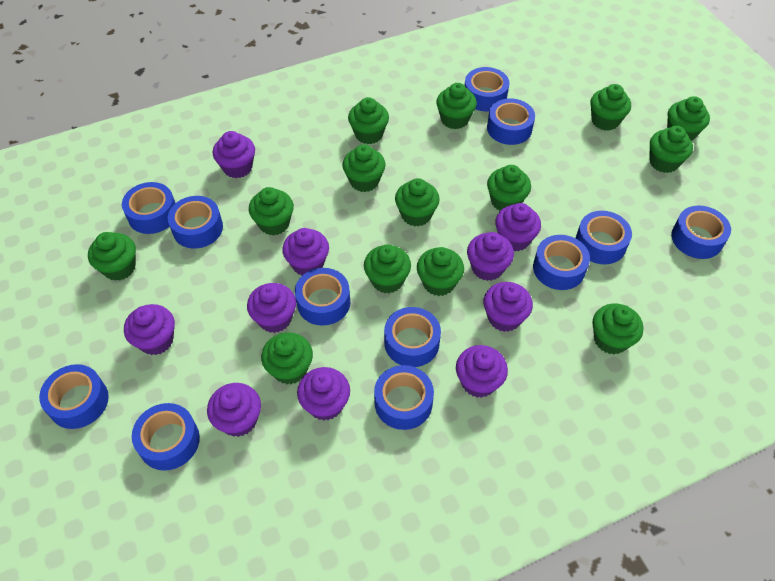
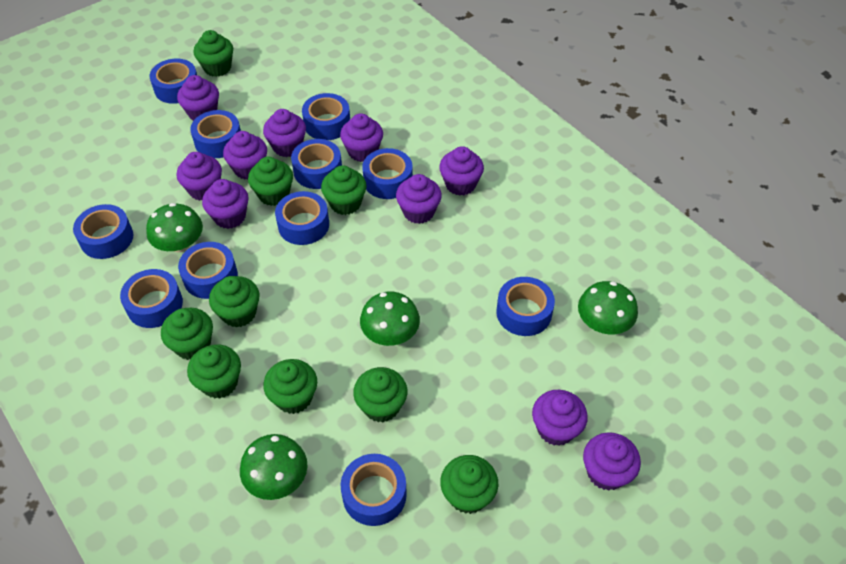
blue tape: 12 -> 11
green cupcake: 14 -> 9
green mushroom: 0 -> 4

